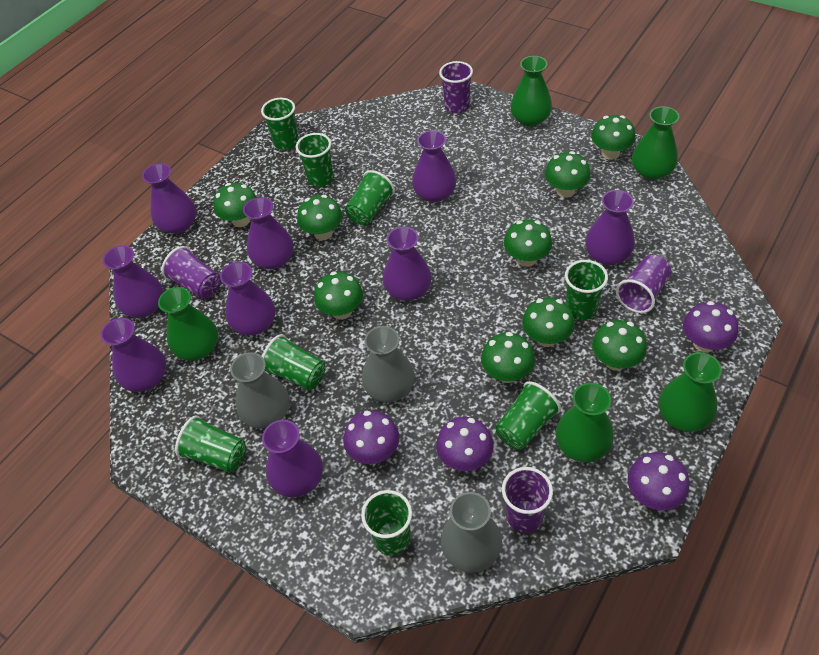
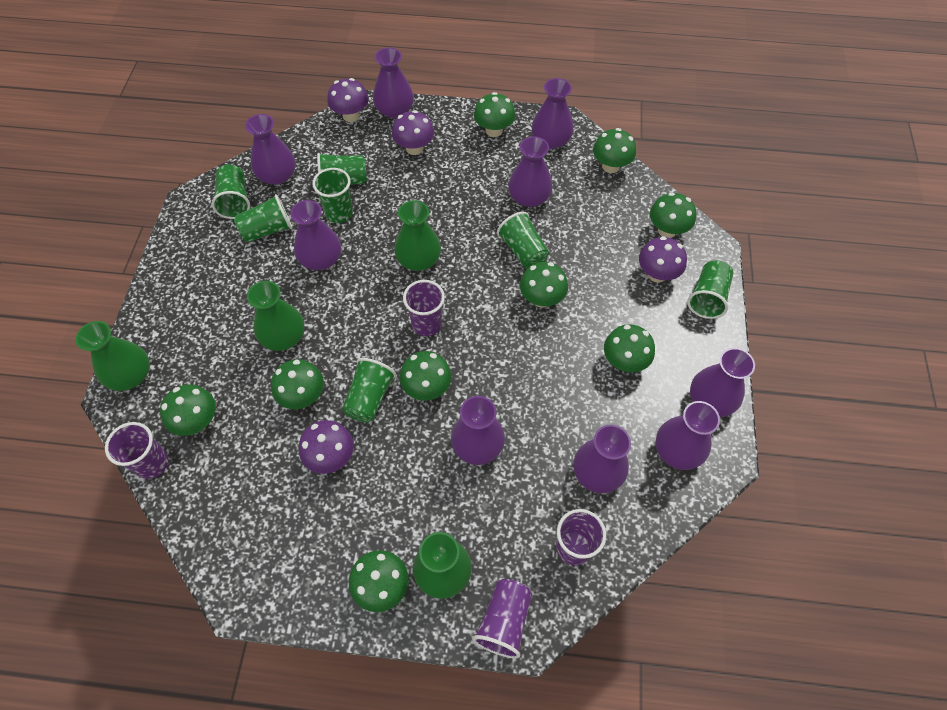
green cup: 8 -> 7
green vase: 5 -> 4
grey vase: 3 -> 0

